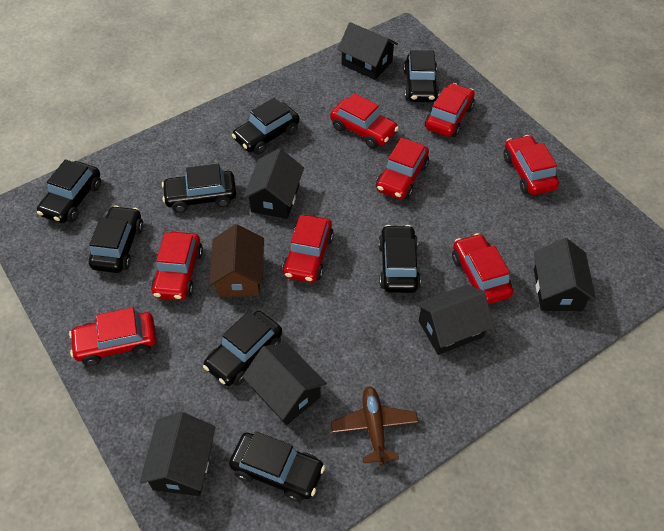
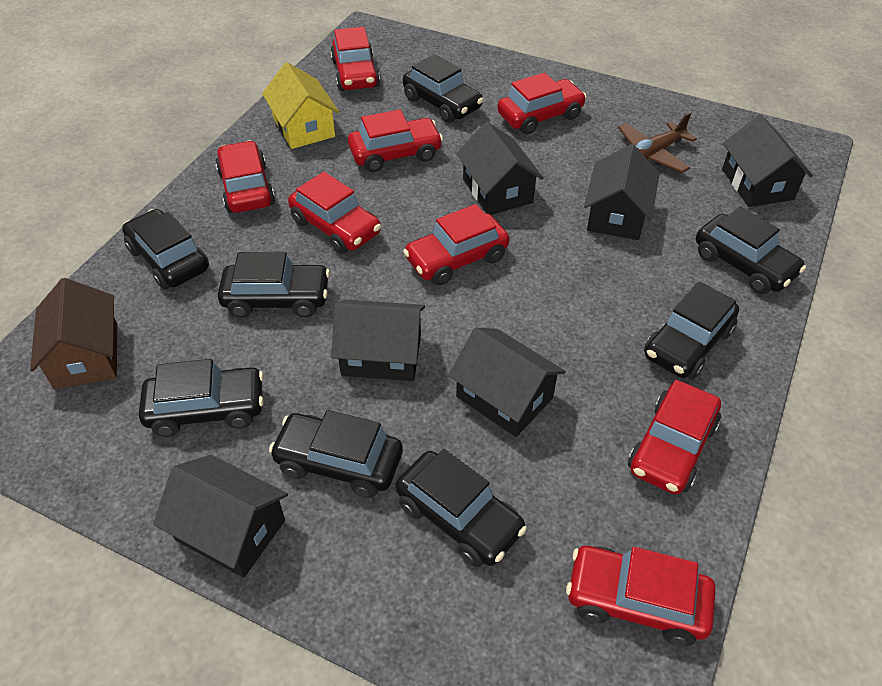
yellow house: 0 -> 1

